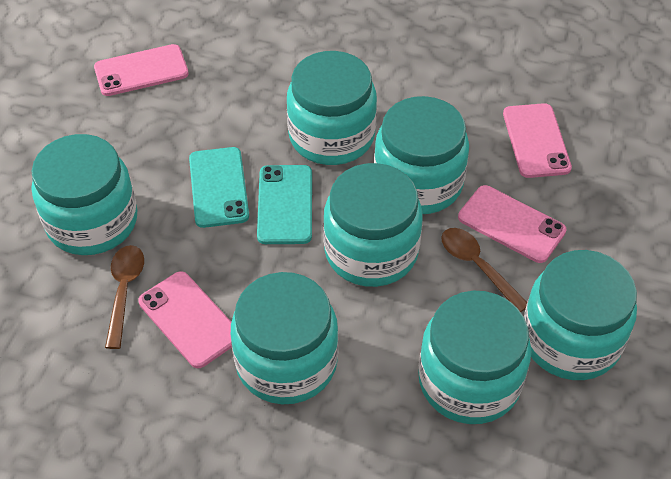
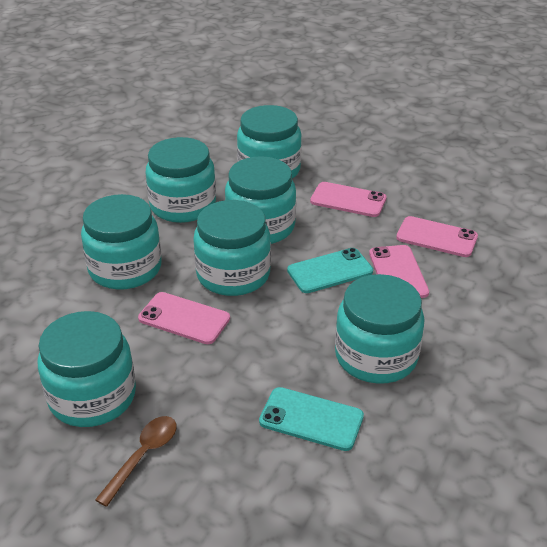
brown spoon: 2 -> 1

